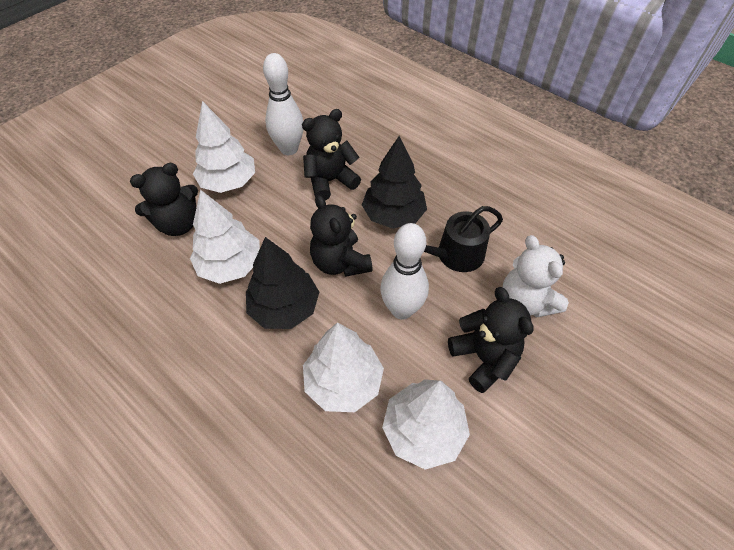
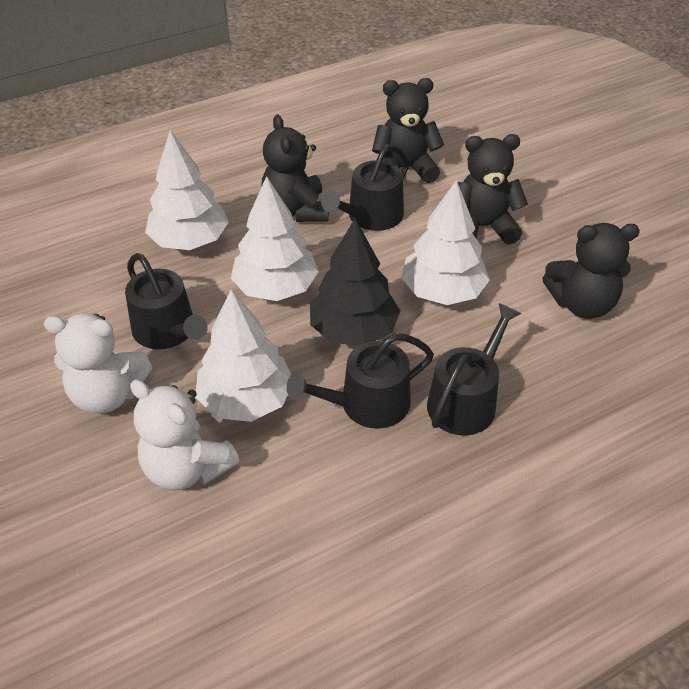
black tree: 2 -> 1
black watering can: 1 -> 4
white bowling pin: 2 -> 0
white teddy bear: 1 -> 2

